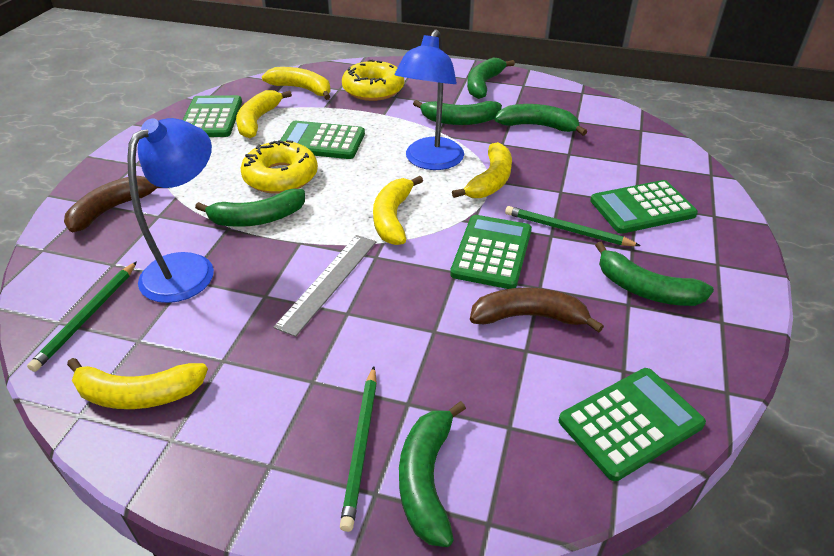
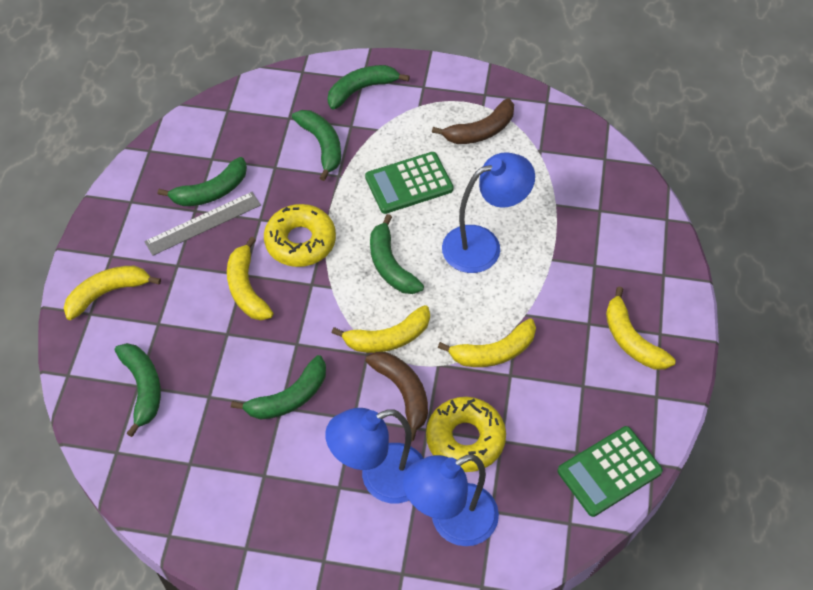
blue lamp: 2 -> 3
green calculator: 5 -> 2
green pencil: 3 -> 0

